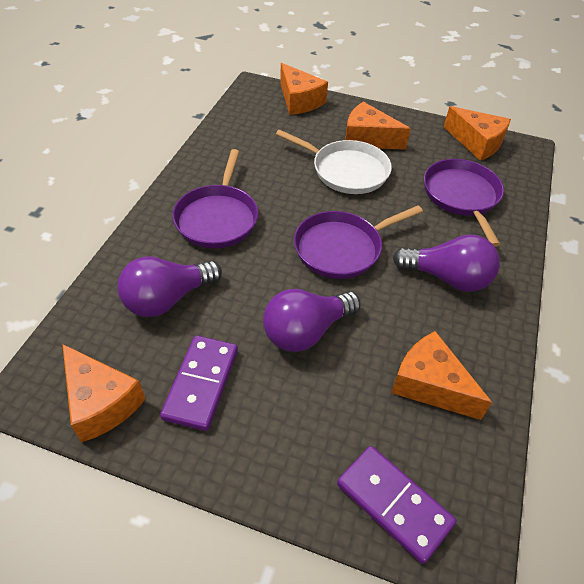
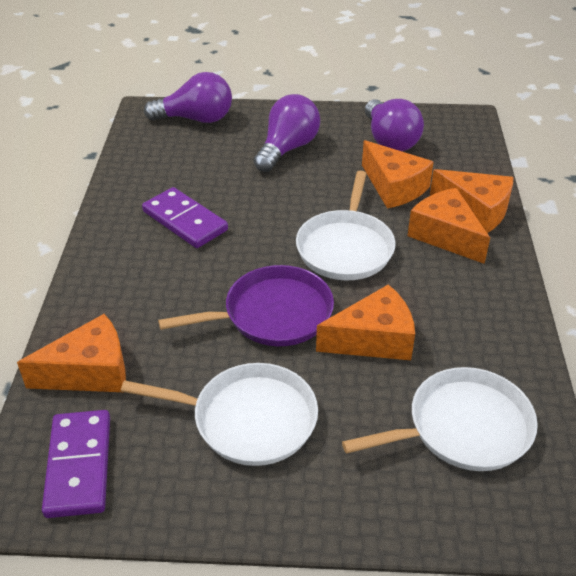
purple pan: 3 -> 1
white pan: 1 -> 3

